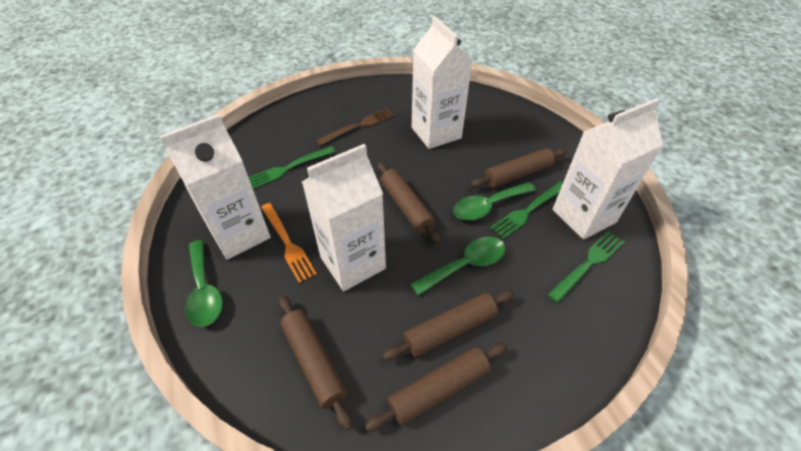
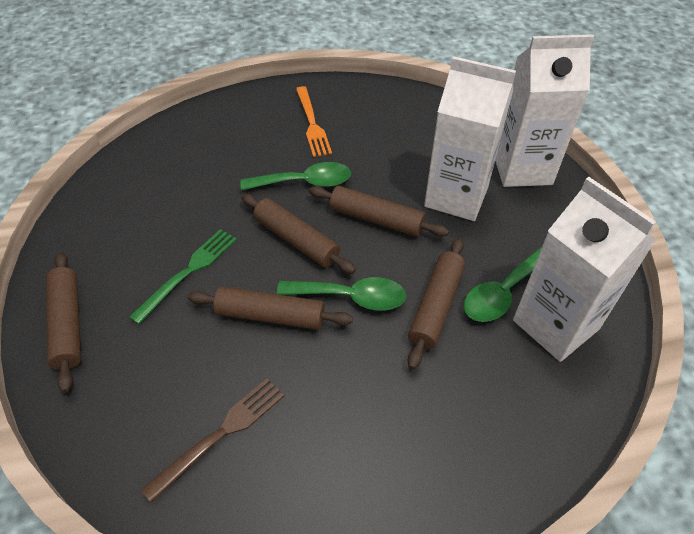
green fork: 3 -> 1
white carton: 4 -> 3

